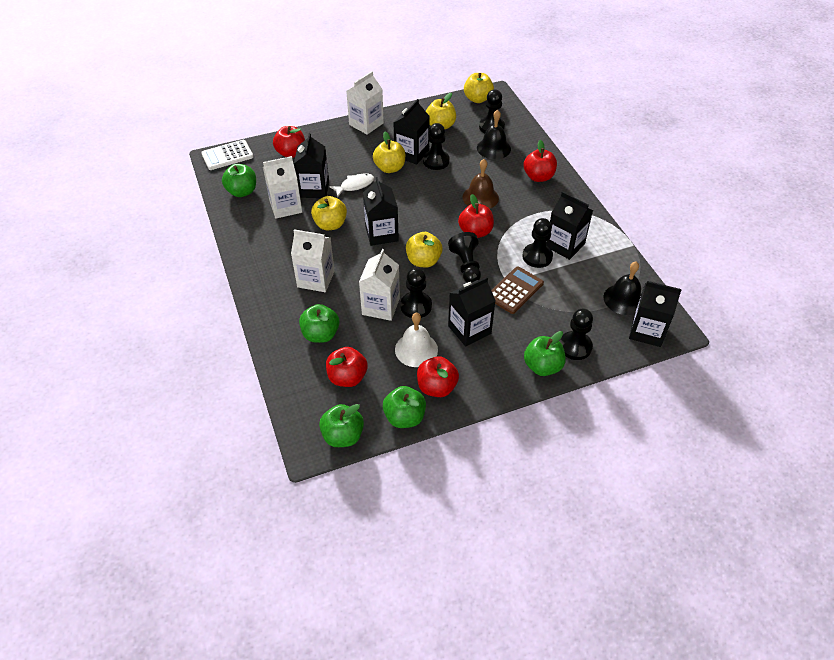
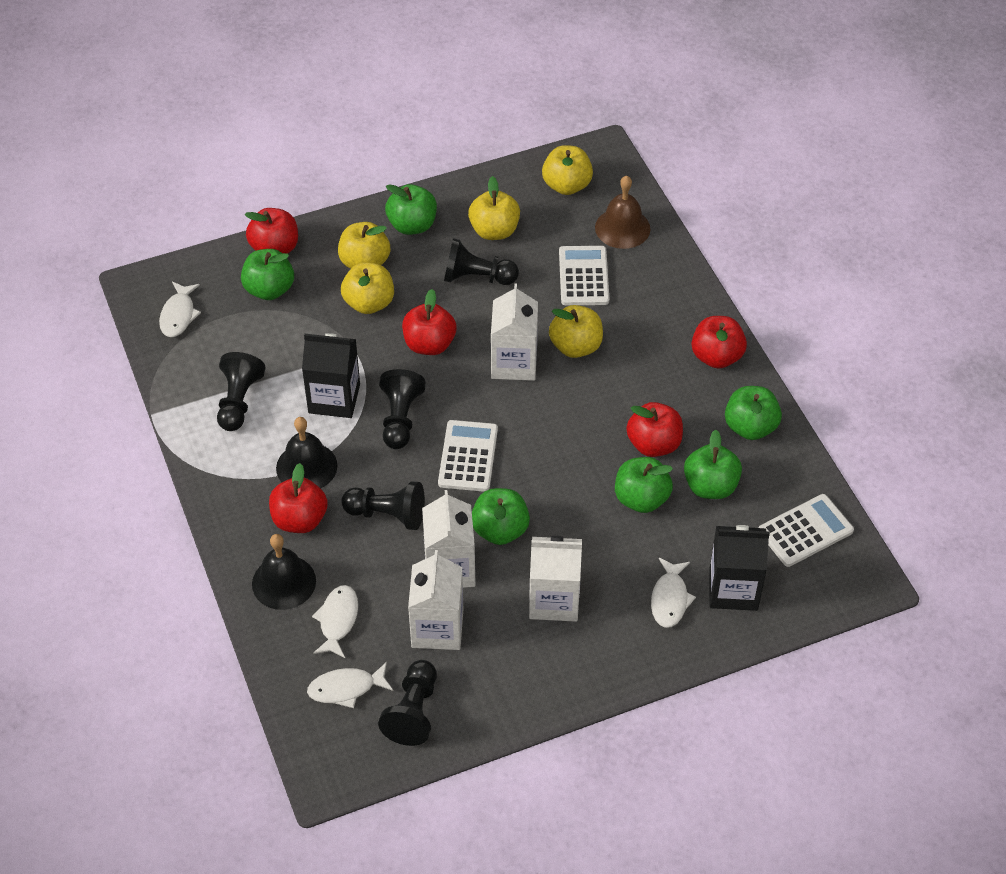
black carton: 6 -> 2
black pawn: 6 -> 5
brown calculator: 1 -> 0
green apple: 5 -> 6
white bell: 1 -> 0
white calculator: 1 -> 3
white fish: 1 -> 4

